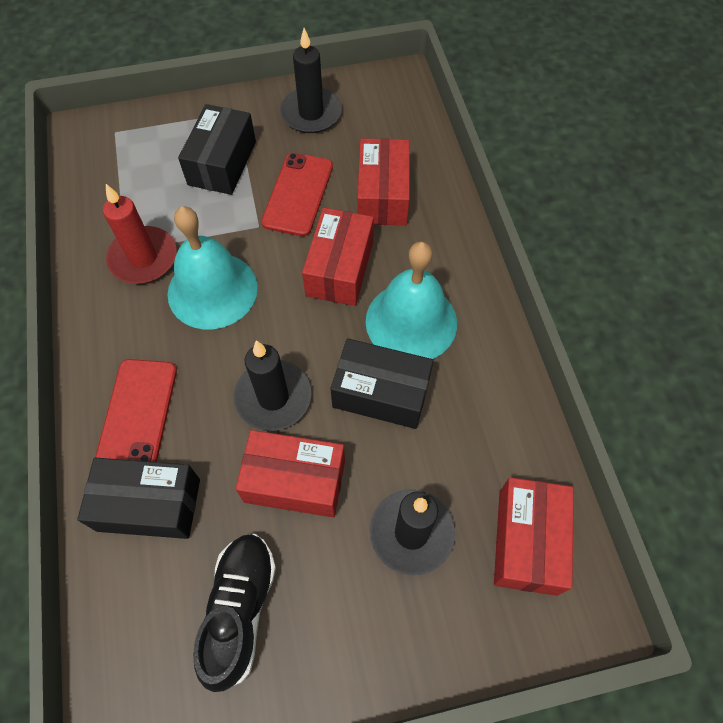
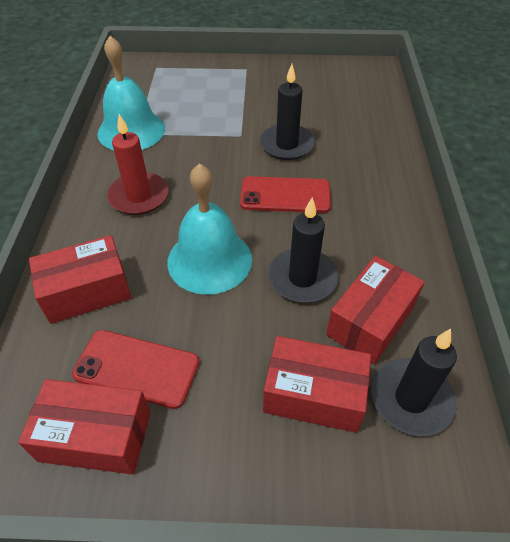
black box: 3 -> 0
black shoe: 1 -> 0

